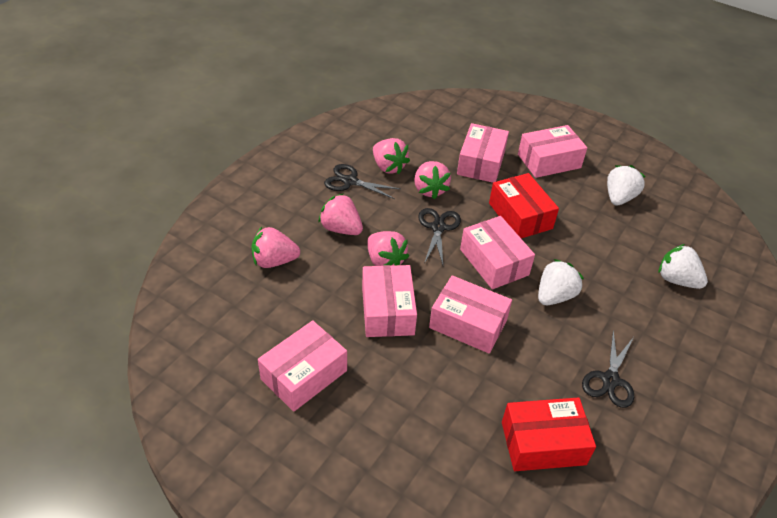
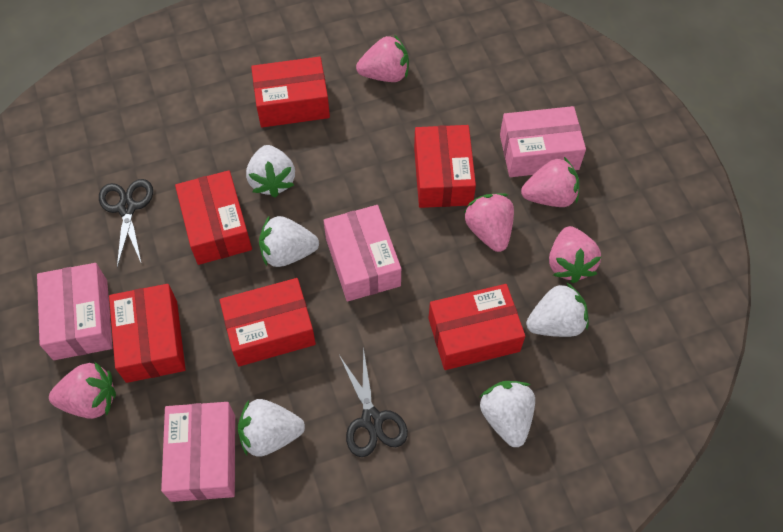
black scissors: 3 -> 2
pink box: 6 -> 4
red box: 2 -> 6
white strawberry: 3 -> 5

